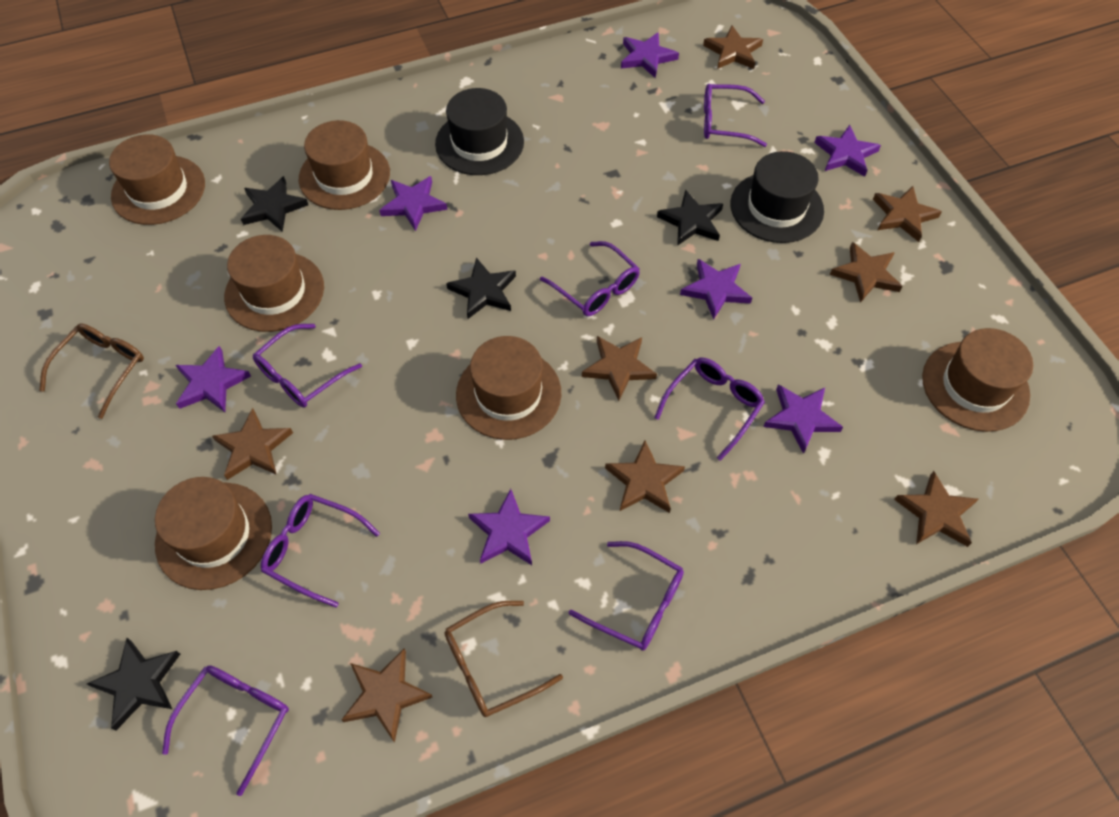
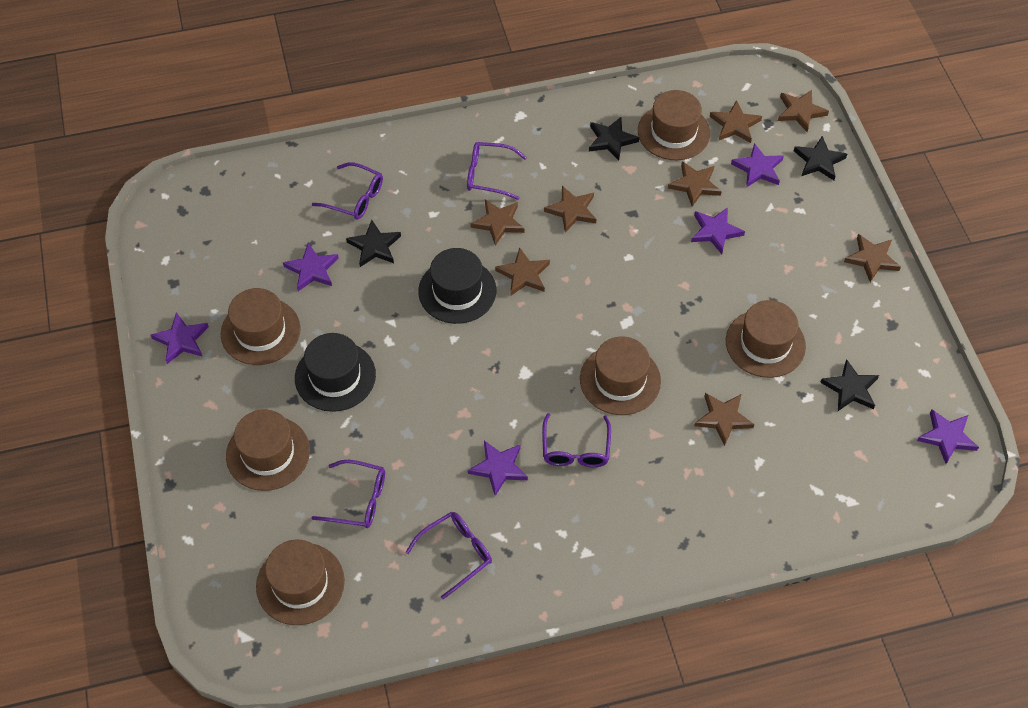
brown glasses: 2 -> 0
purple glasses: 7 -> 5
purple star: 7 -> 6

